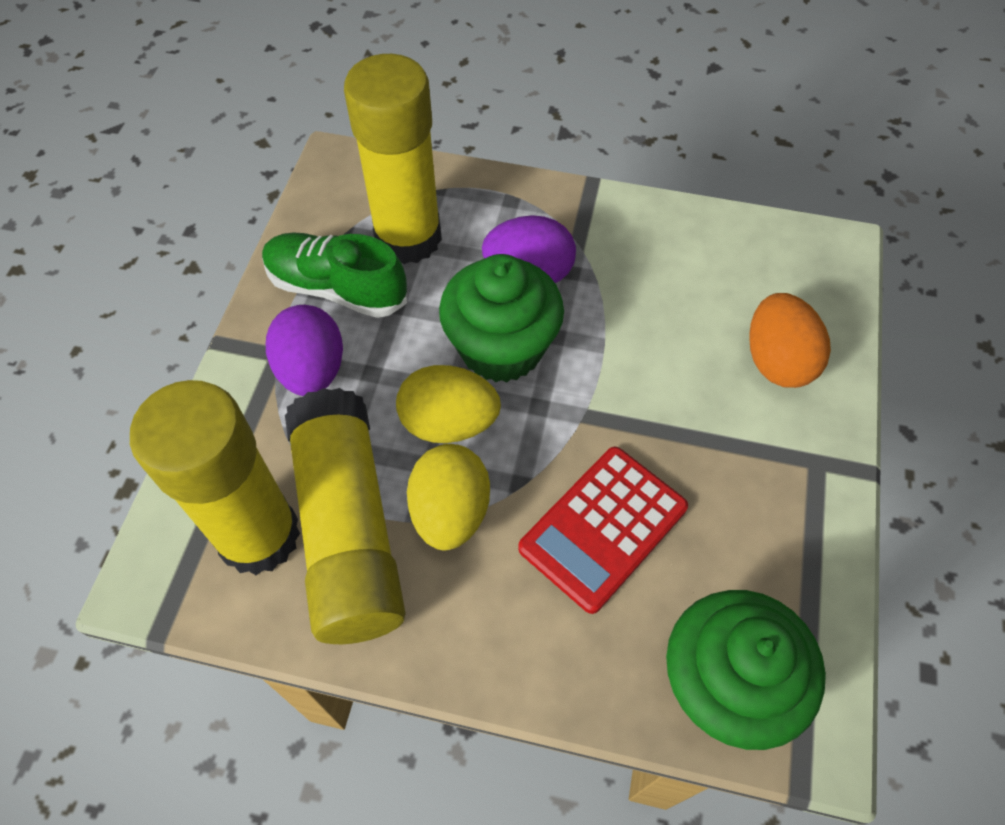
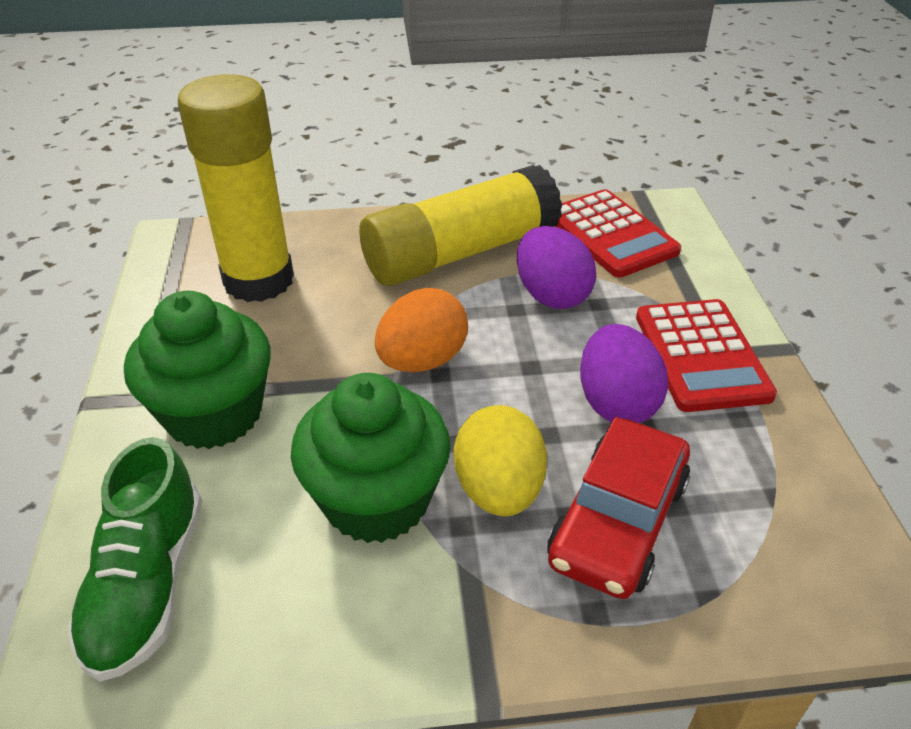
red calculator: 1 -> 2
red car: 0 -> 1
yellow egg: 2 -> 1
yellow glue stick: 3 -> 2

